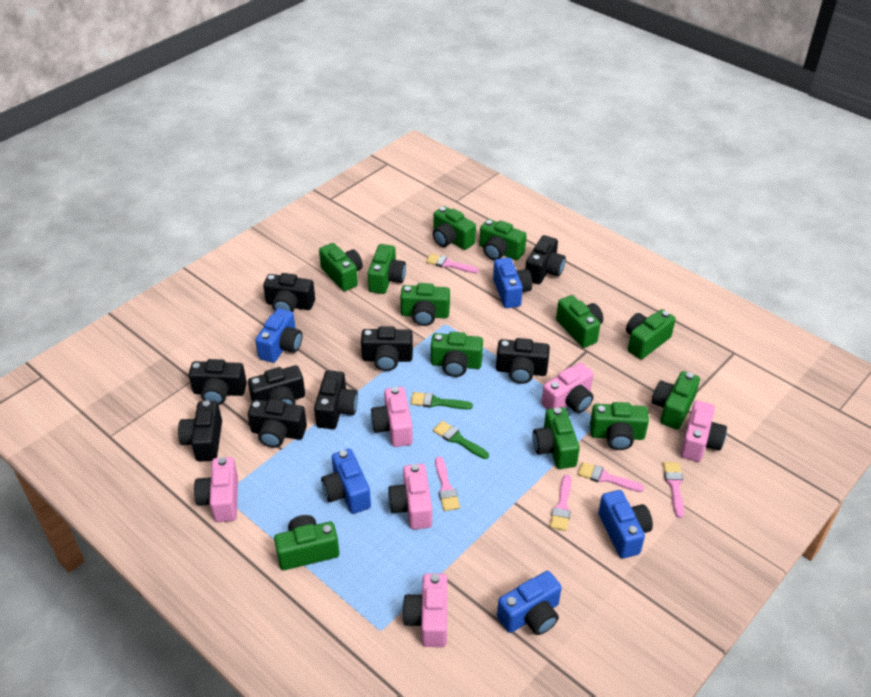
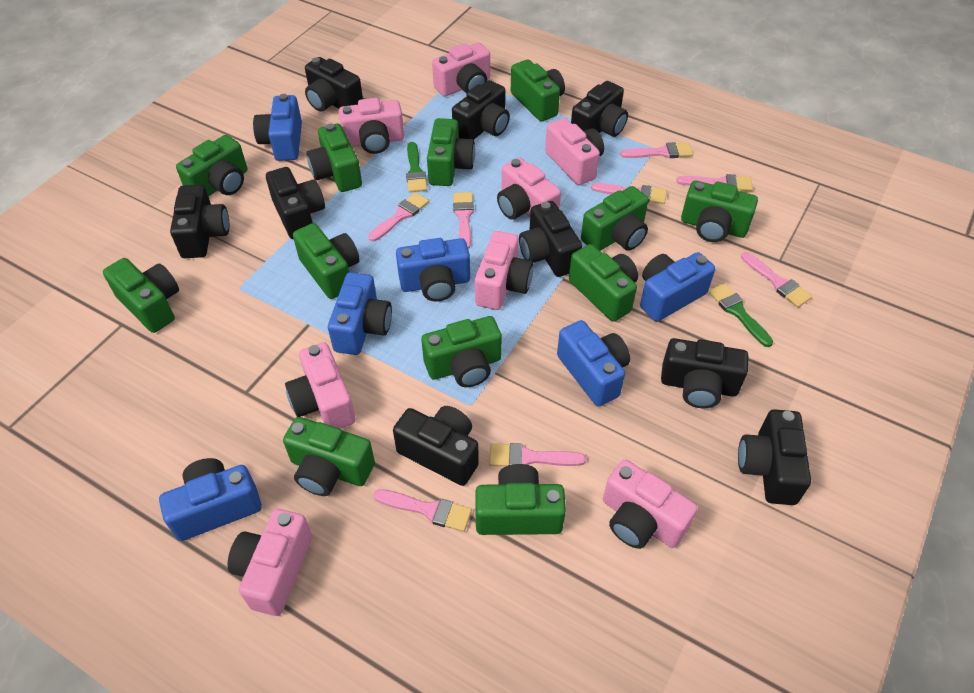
blue camera: 5 -> 6
pink brush: 5 -> 8
pink camera: 6 -> 8

